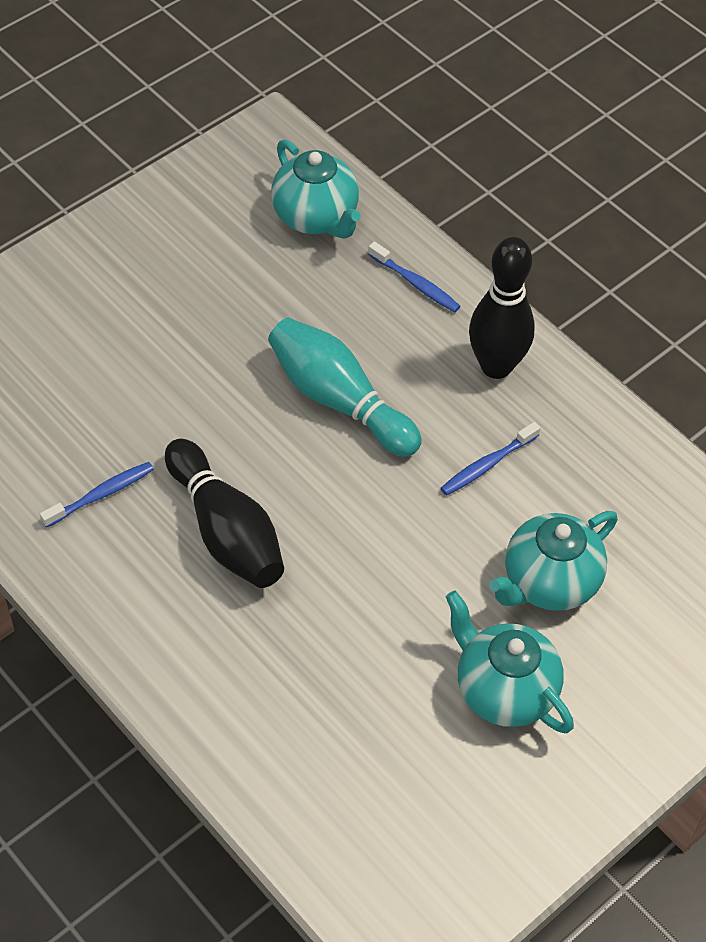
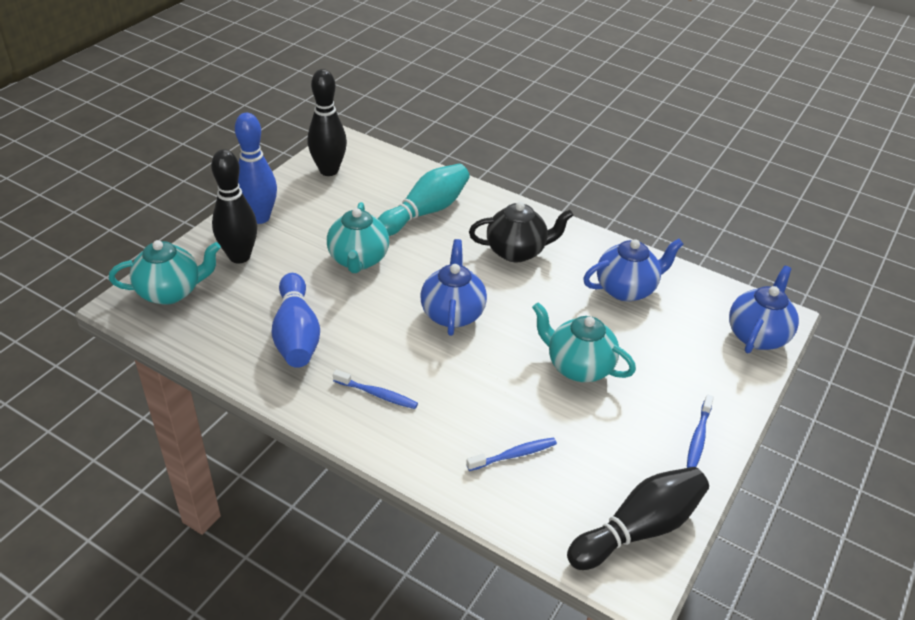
black bowling pin: 2 -> 3
black teapot: 0 -> 1
blue bowling pin: 0 -> 2
blue teapot: 0 -> 3

